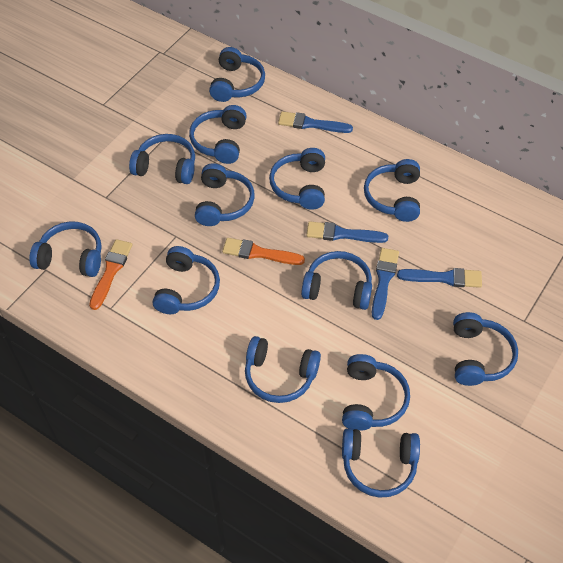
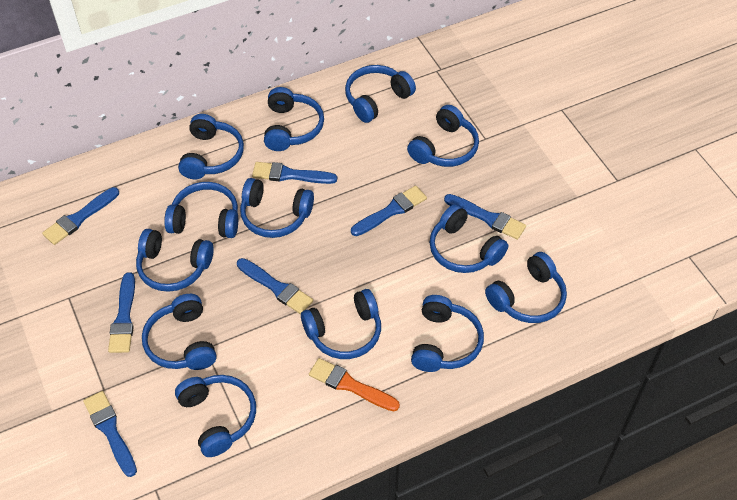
blue brush: 4 -> 7
orange brush: 2 -> 1

